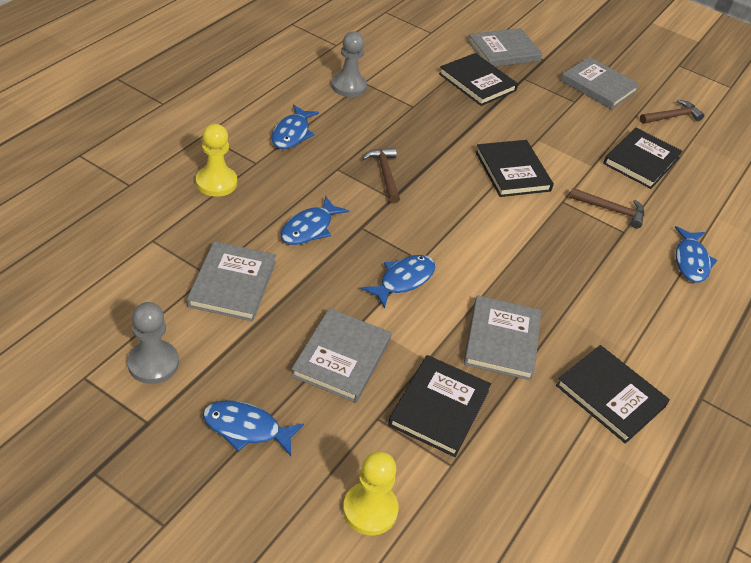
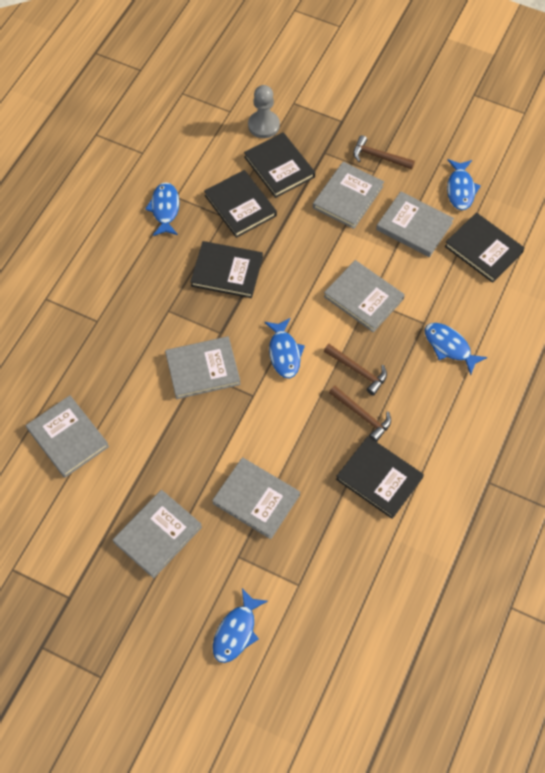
grey book: 5 -> 7
grey pawn: 2 -> 1
yellow pawn: 2 -> 0

